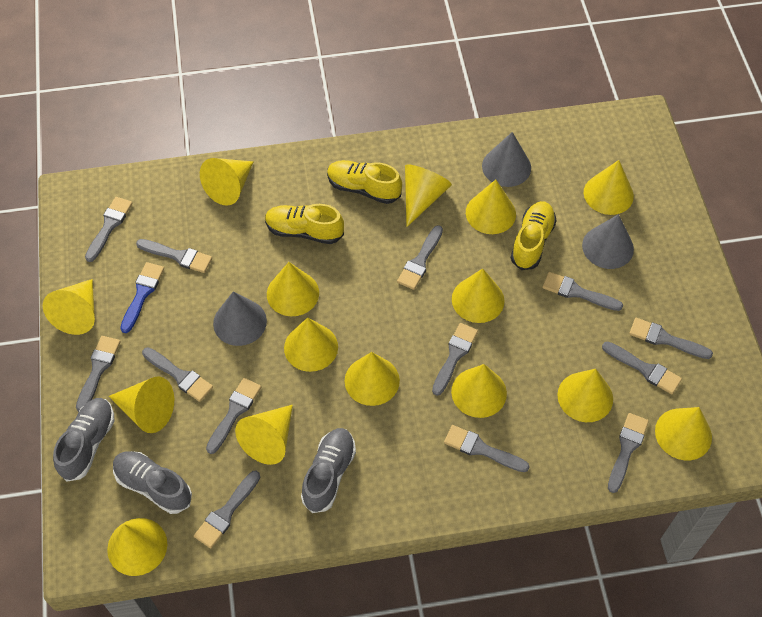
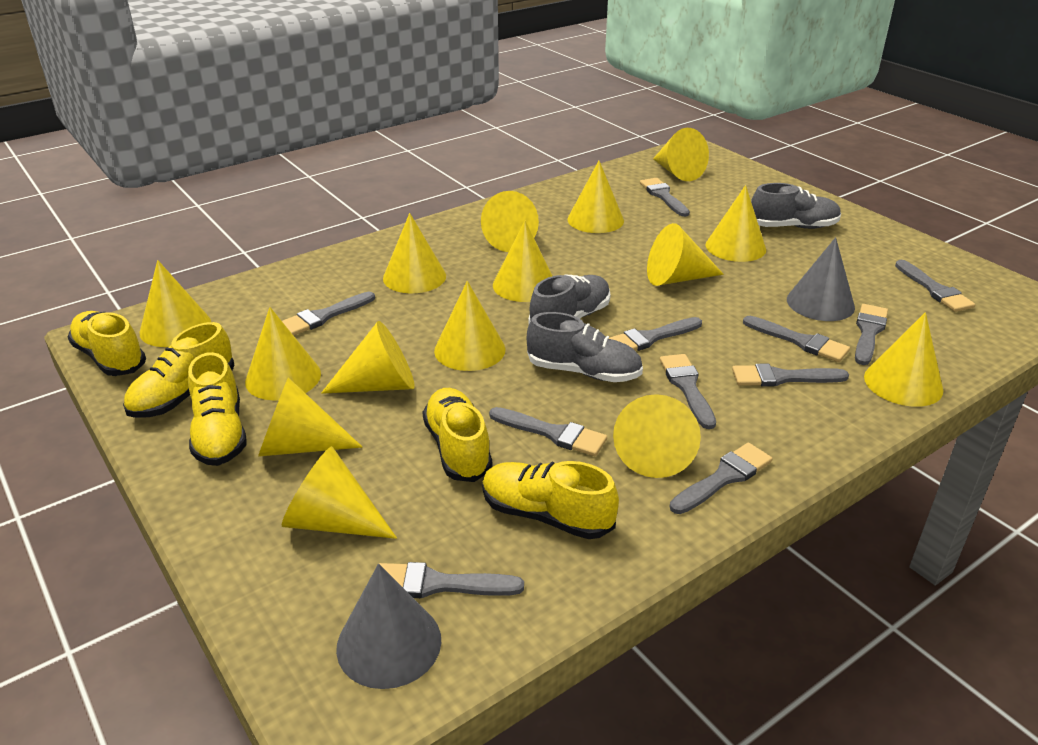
blue brush: 1 -> 0
grey brush: 13 -> 11
grey cone: 3 -> 2
yellow shoe: 3 -> 5

